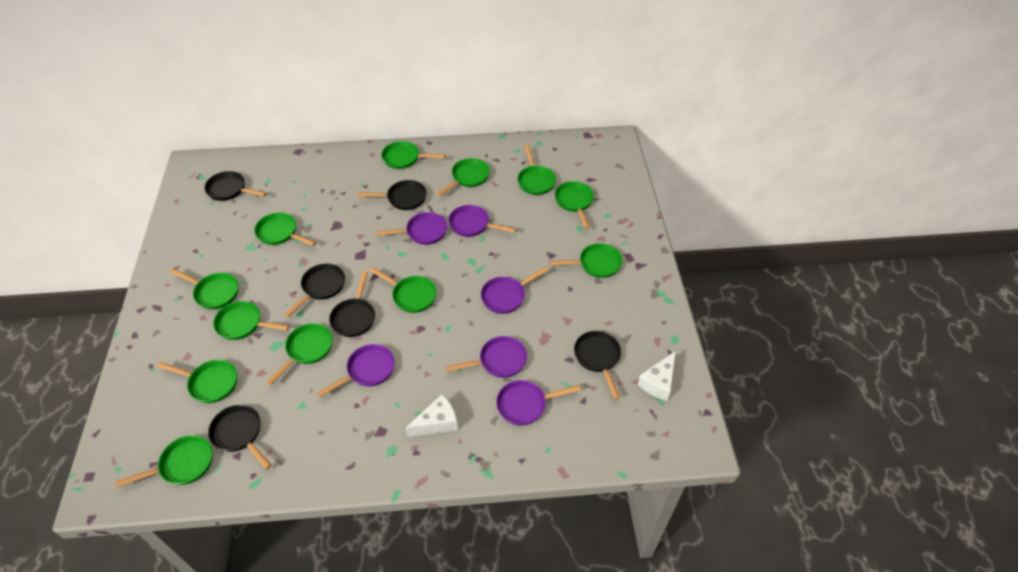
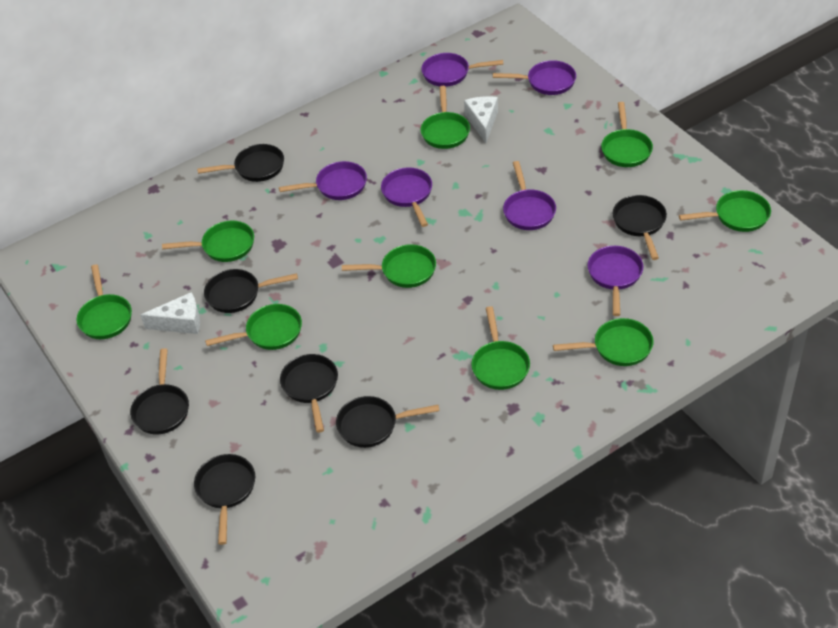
black pan: 6 -> 7
green pan: 12 -> 9

